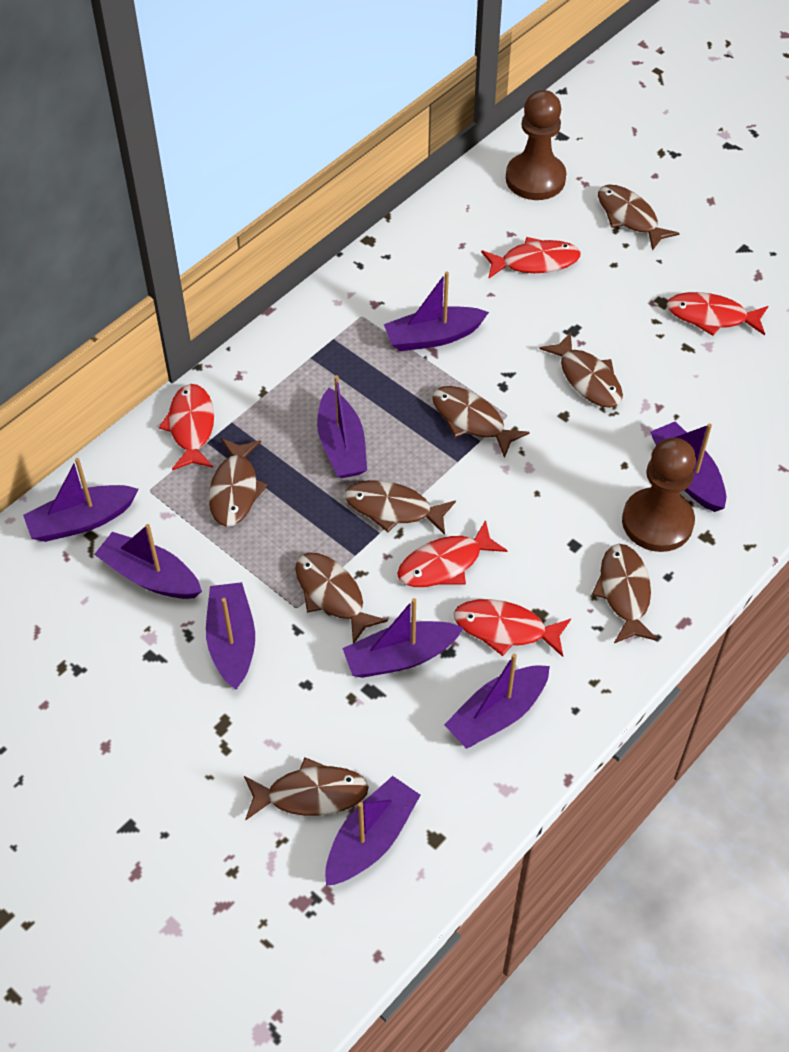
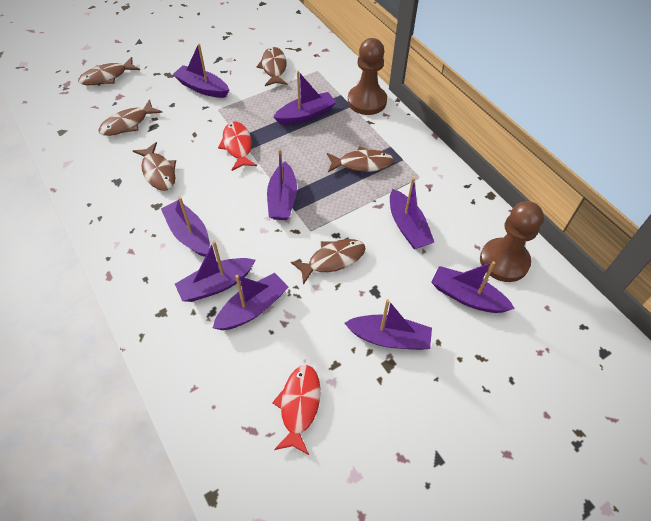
brown fish: 8 -> 6
red fish: 5 -> 2

